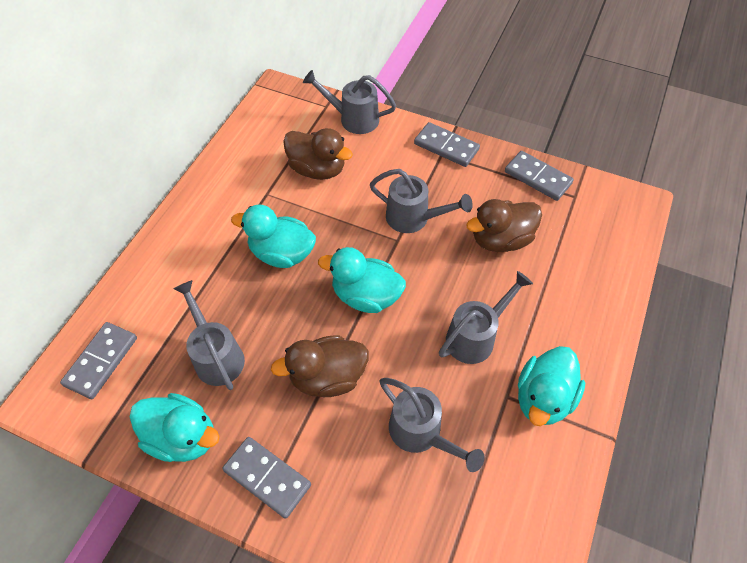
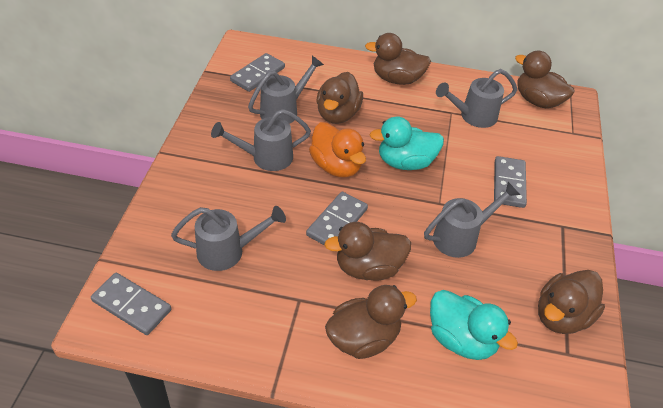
brown duck: 3 -> 6
orange duck: 0 -> 1
turquoise duck: 4 -> 2

